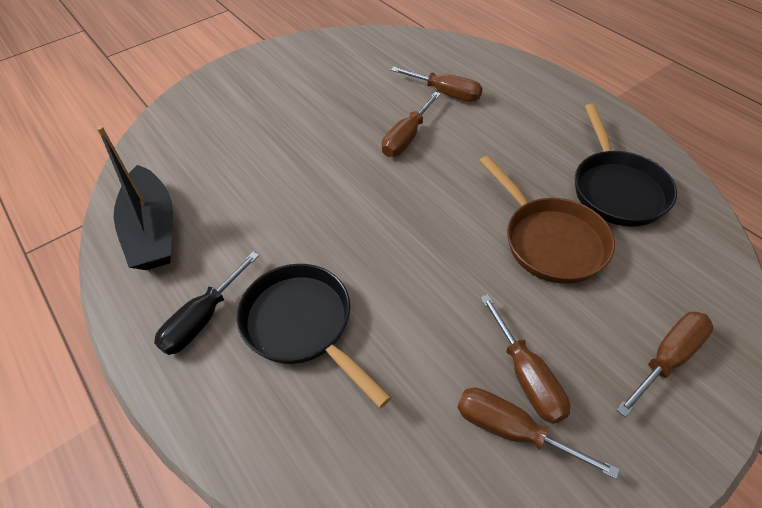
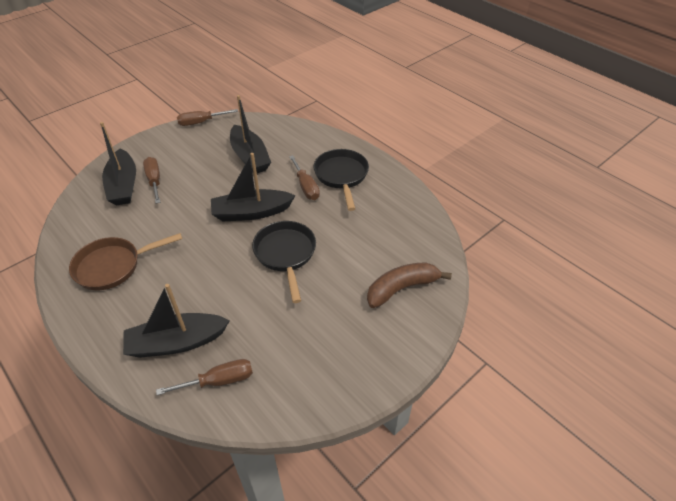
black boat: 1 -> 4
black screwdriver: 1 -> 0
brown banana: 0 -> 1
brown screwdriver: 5 -> 4

